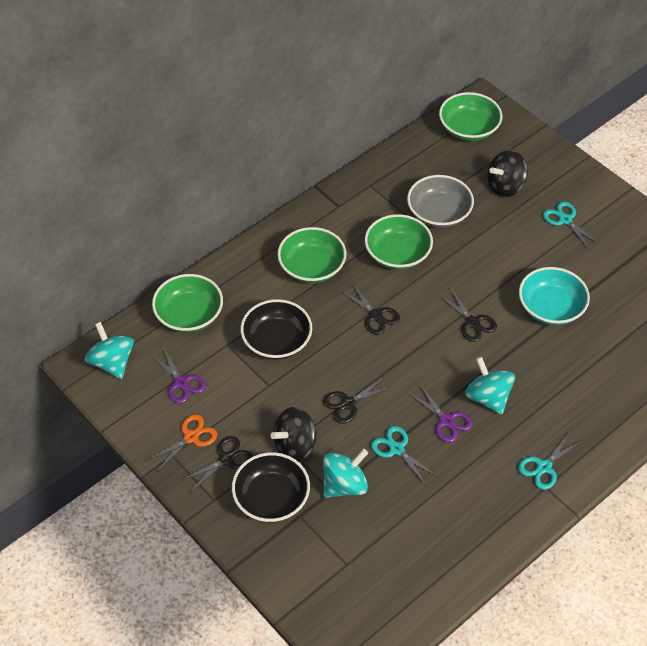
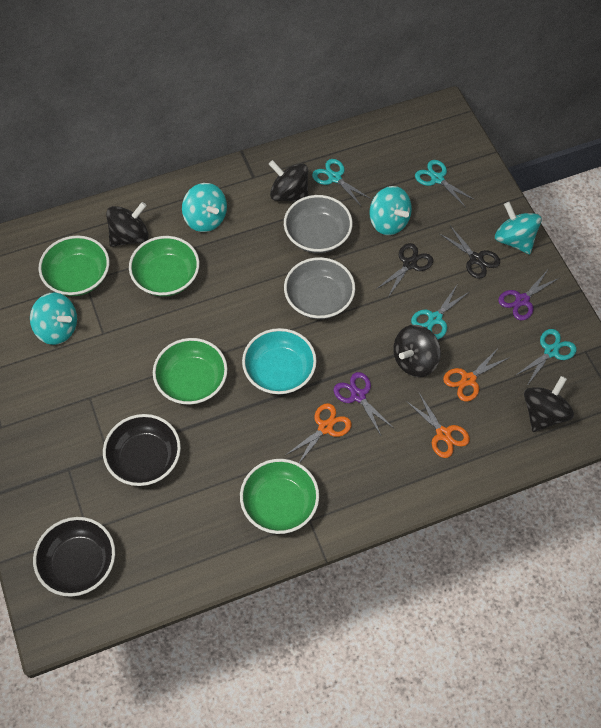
black scissors: 4 -> 2
black spinning top: 2 -> 4
grey bowl: 1 -> 2
orange scissors: 1 -> 3
turquoise scissors: 3 -> 4
turquoise spinning top: 3 -> 4

